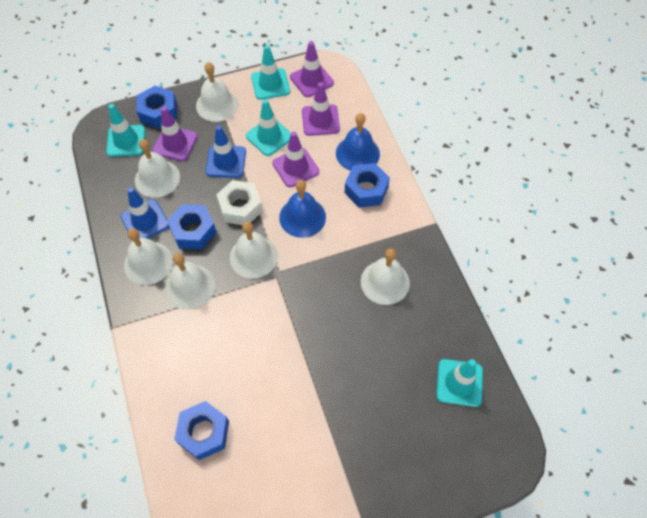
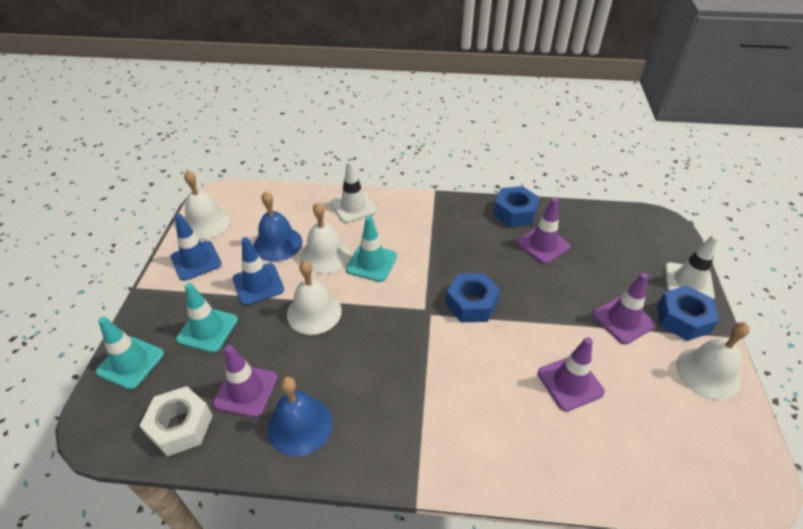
blue nut: 4 -> 3
turquoise traffic cone: 4 -> 3
white bell: 6 -> 4
white traffic cone: 0 -> 2

